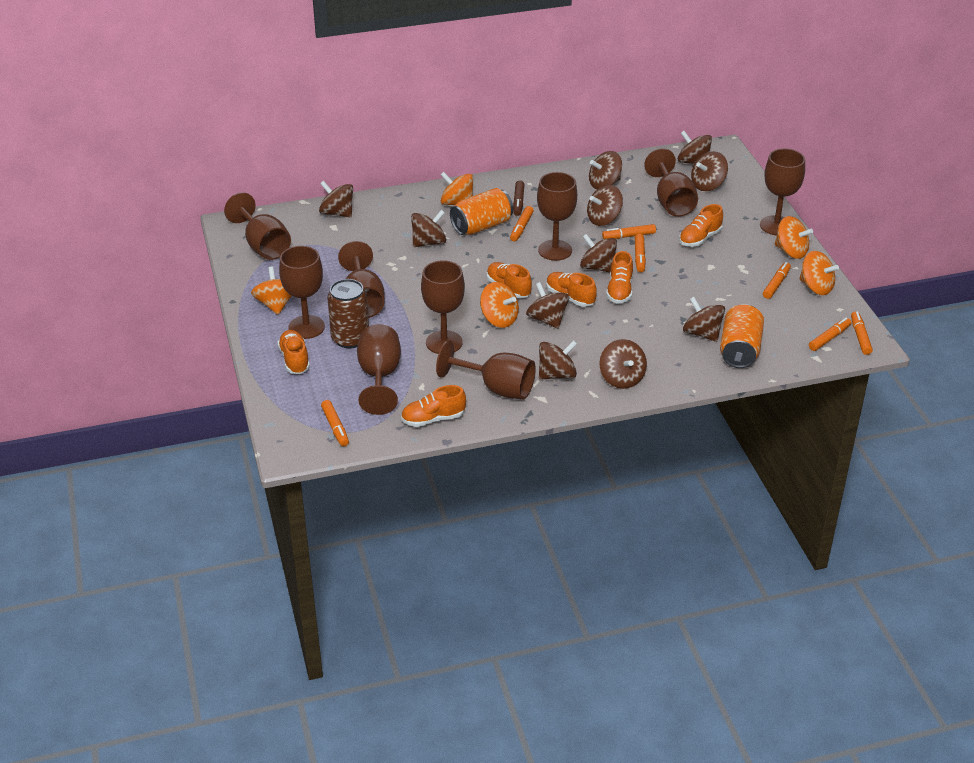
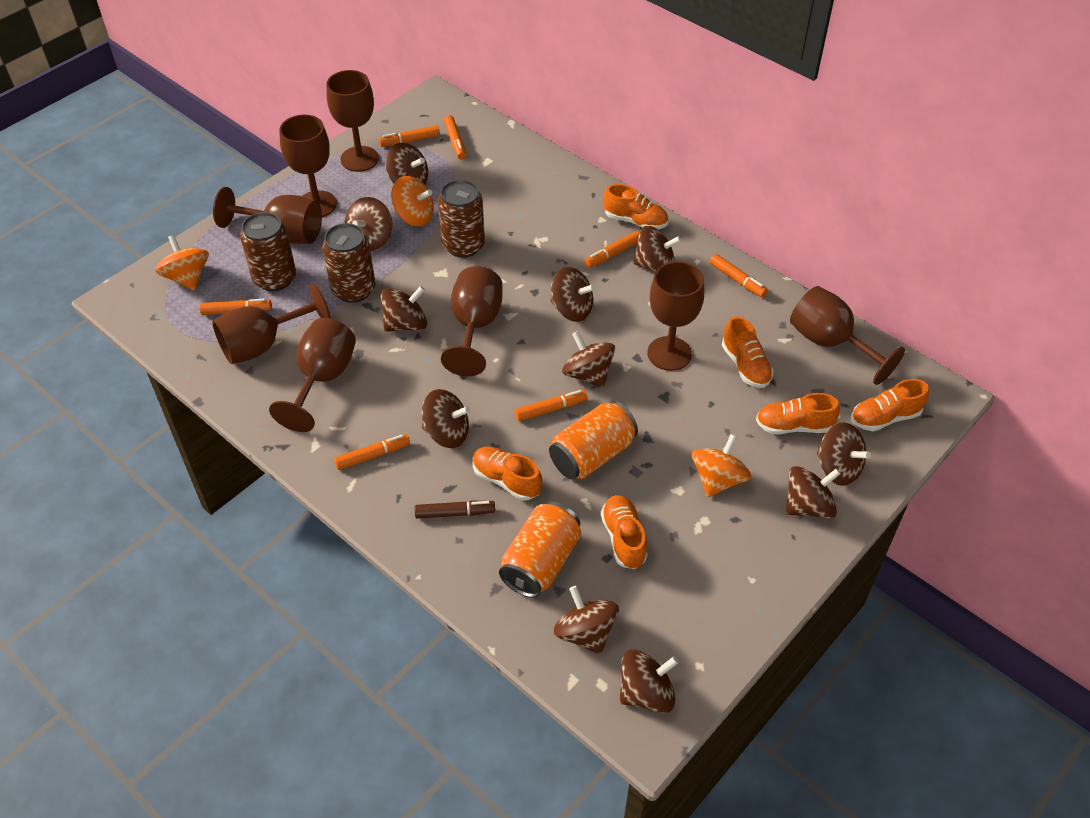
brown can: 1 -> 3
brown goblet: 9 -> 8
orange spinning top: 5 -> 3

